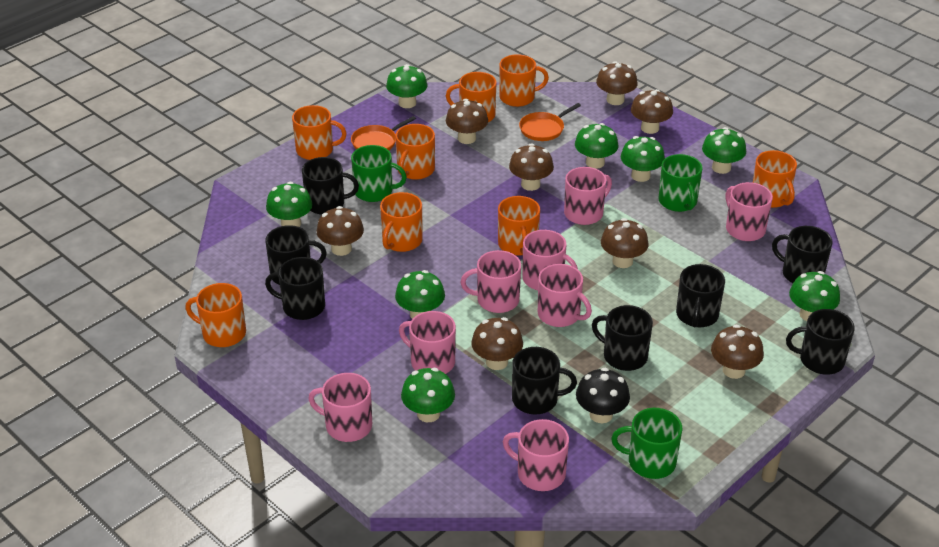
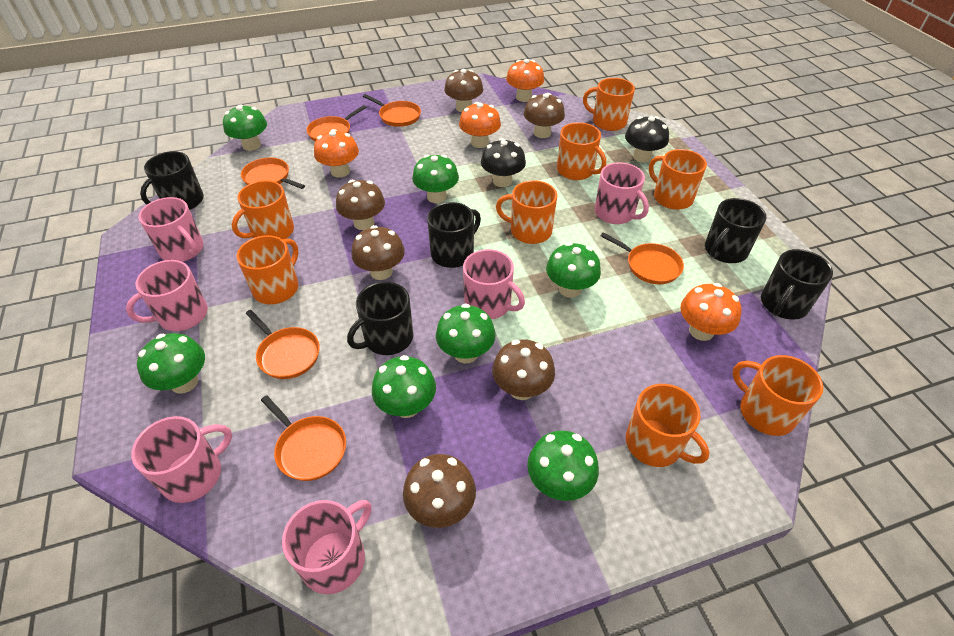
black mug: 8 -> 5
black mushroom: 1 -> 2
brown mushroom: 8 -> 6
green mug: 3 -> 0
green mushroom: 8 -> 7
orange mushroom: 0 -> 4
orange pan: 2 -> 6
pink mug: 8 -> 6

